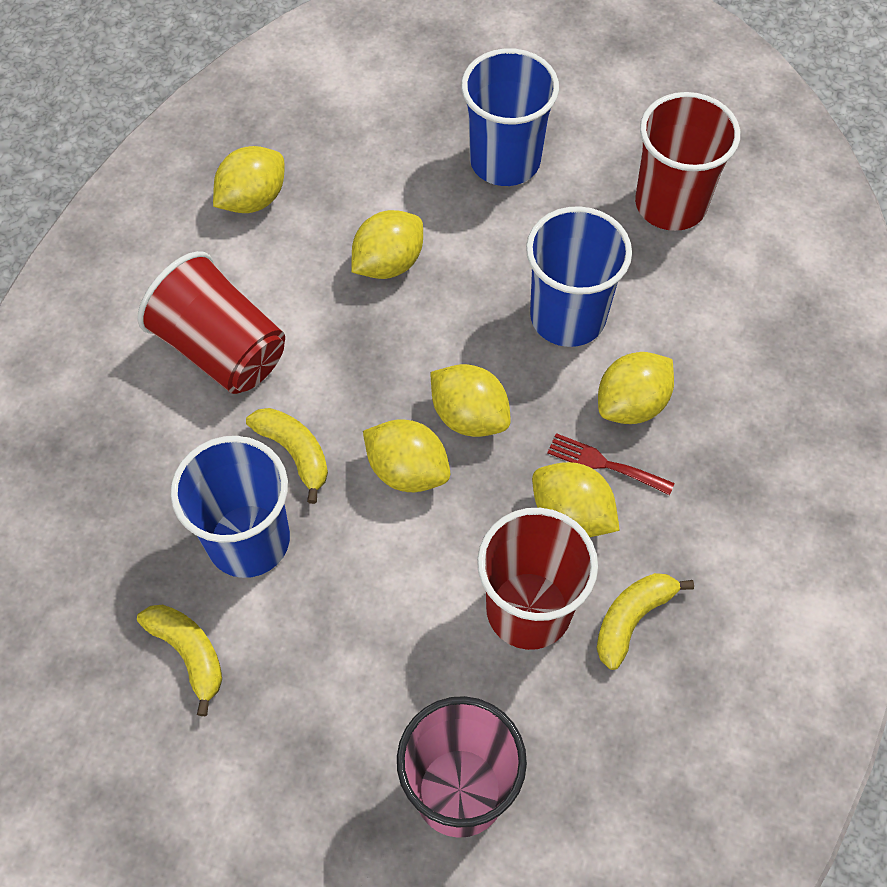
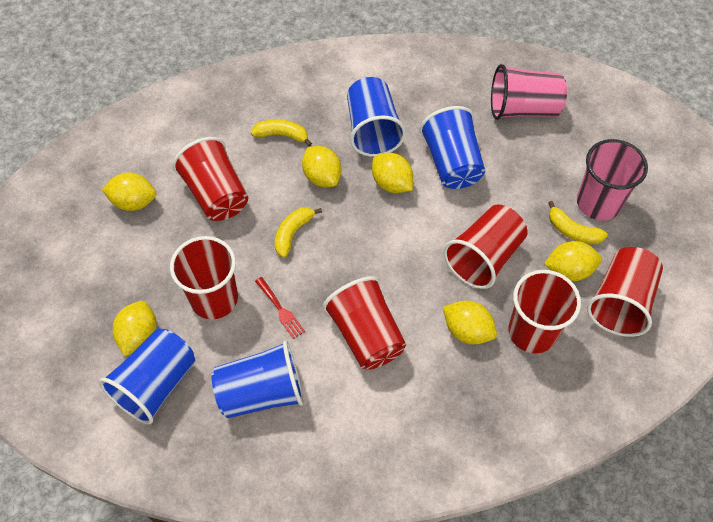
blue cup: 3 -> 4
pink cup: 1 -> 2
red cup: 3 -> 6

